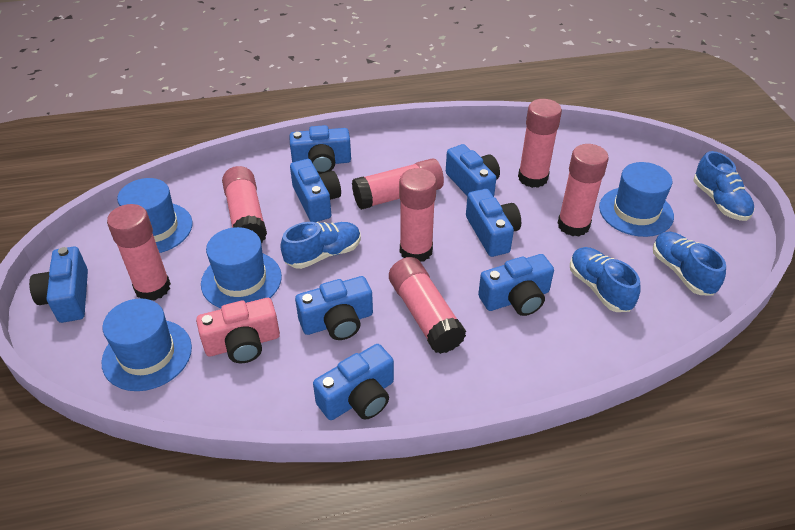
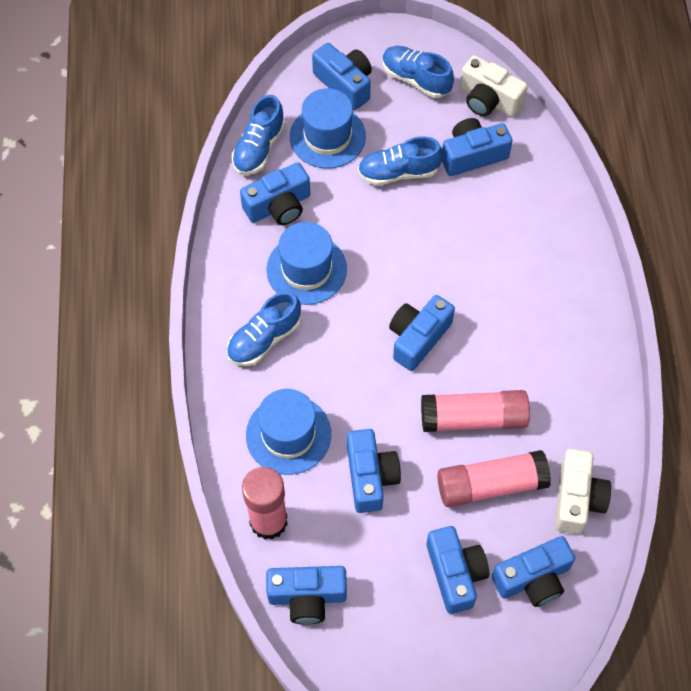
blue hat: 4 -> 3
pink camera: 1 -> 0
pink glue stick: 7 -> 3
white camera: 0 -> 2

